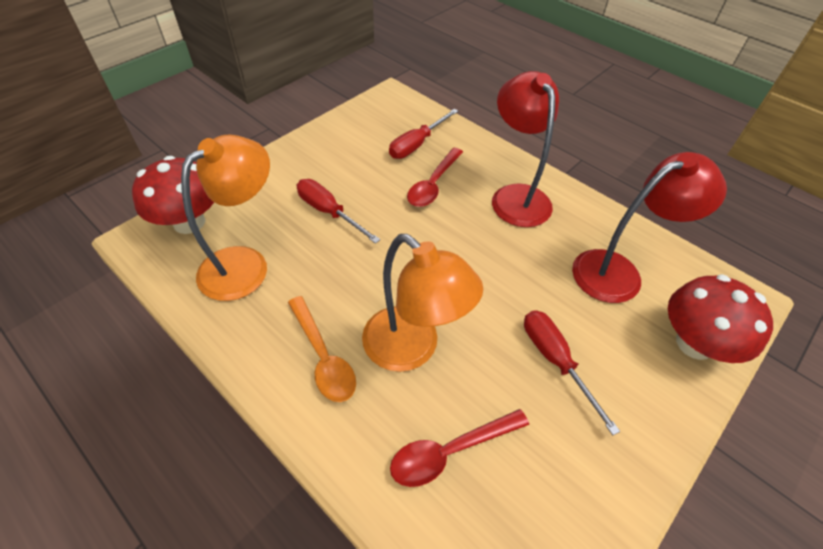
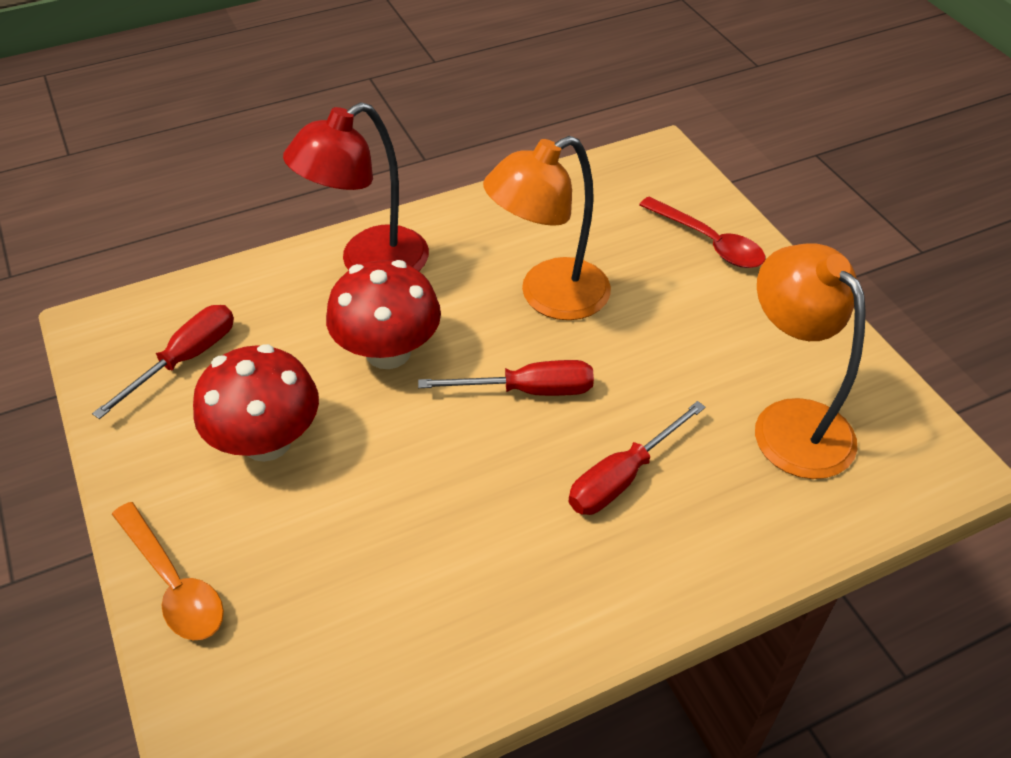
red lamp: 2 -> 1
red spoon: 2 -> 1

